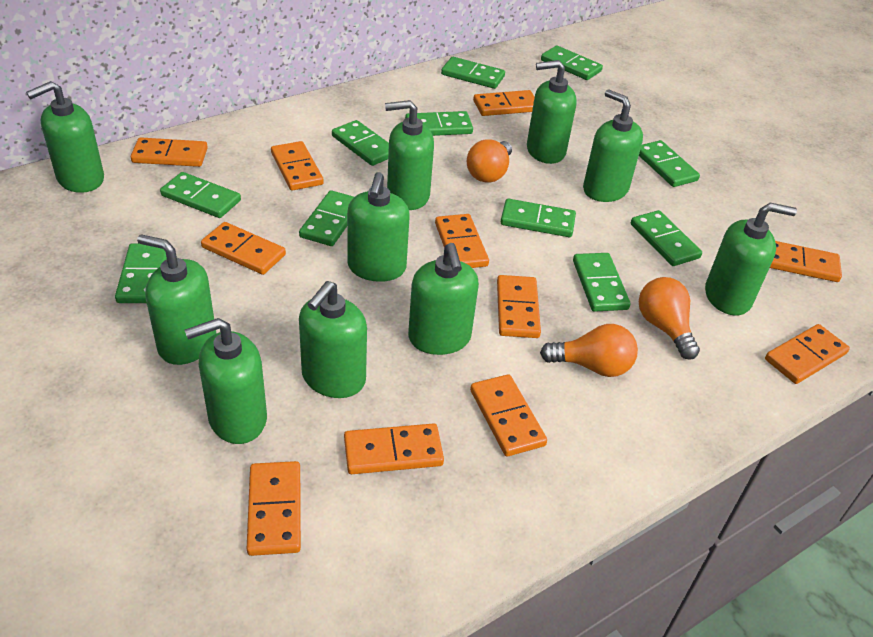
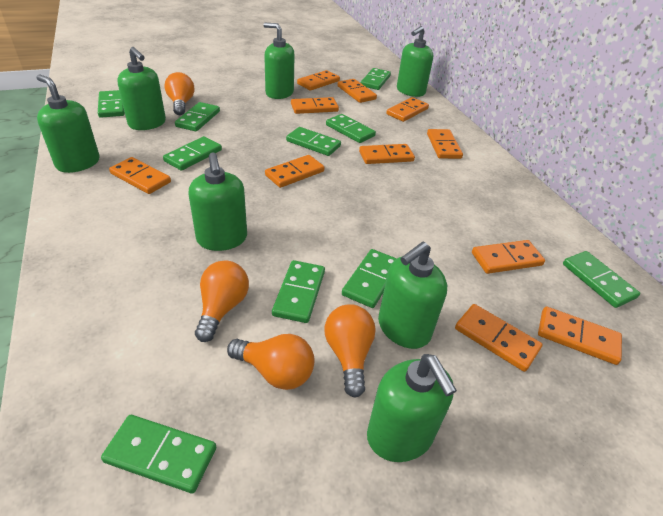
green domino: 11 -> 10
green soap dispenser: 10 -> 7
orange light bulb: 3 -> 4

